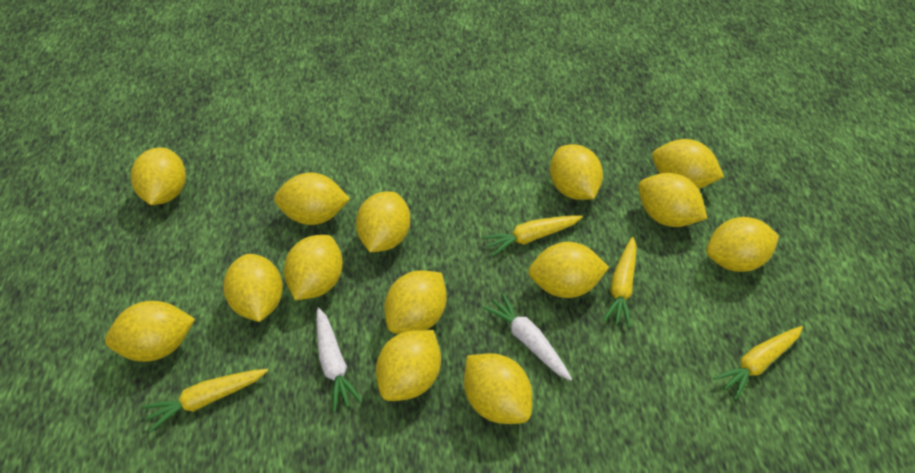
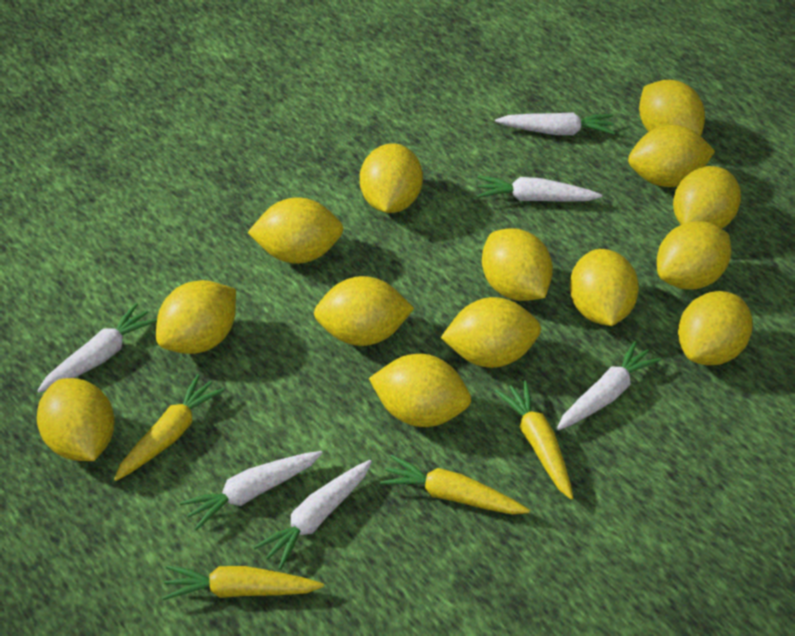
white carrot: 2 -> 6

